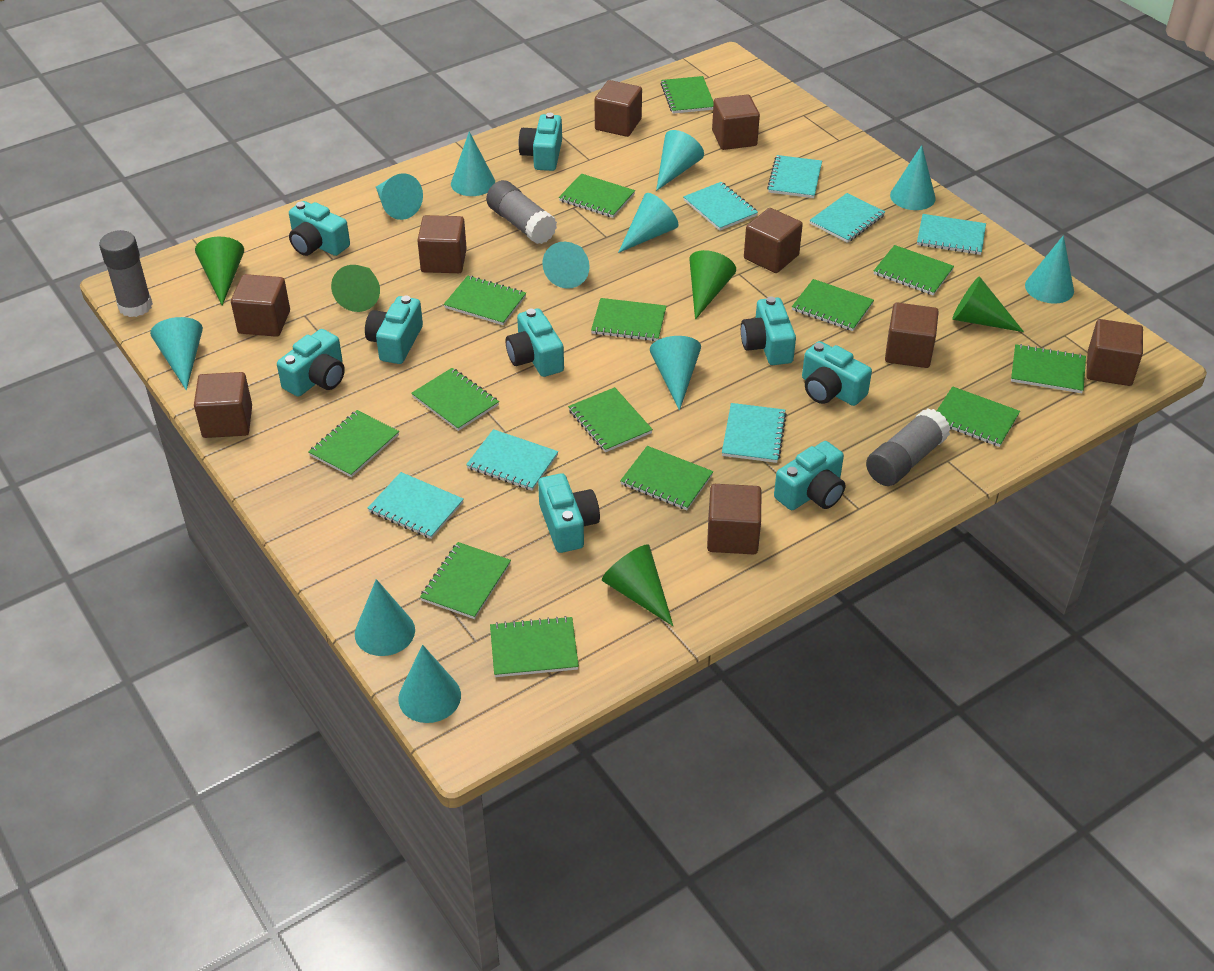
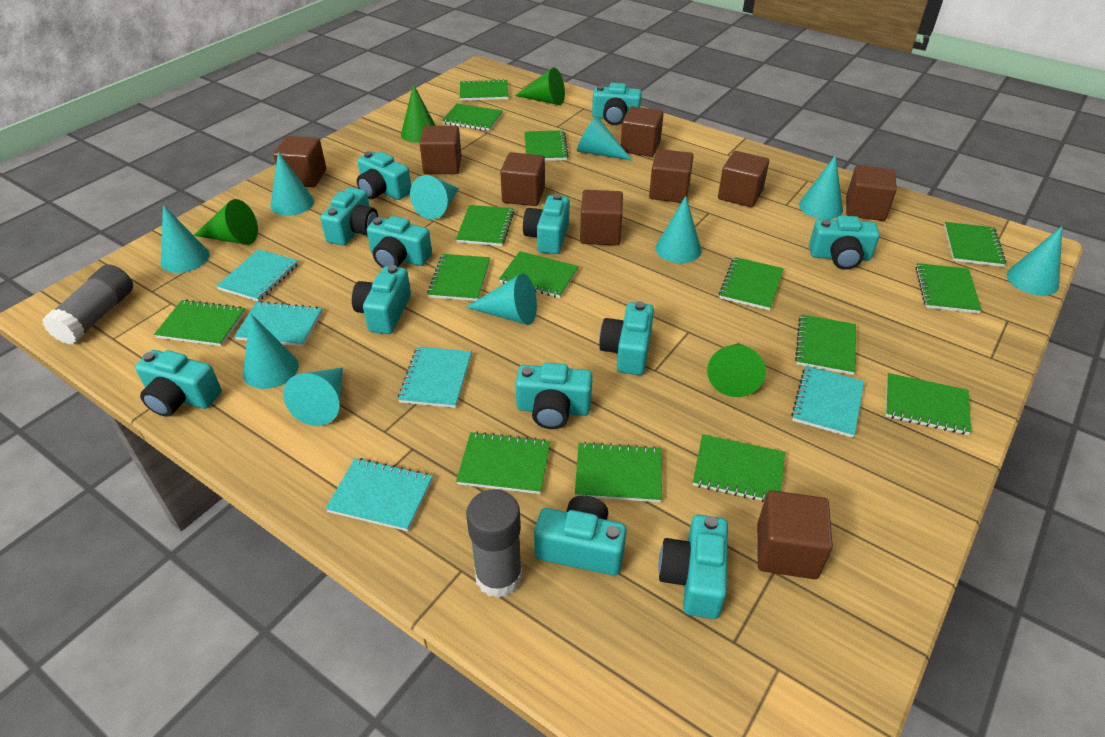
green cone: 5 -> 4
green notebook: 14 -> 15
grey glue stick: 3 -> 2
turquoise camera: 9 -> 12
turquoise cone: 11 -> 10
turquoise notebook: 7 -> 5

